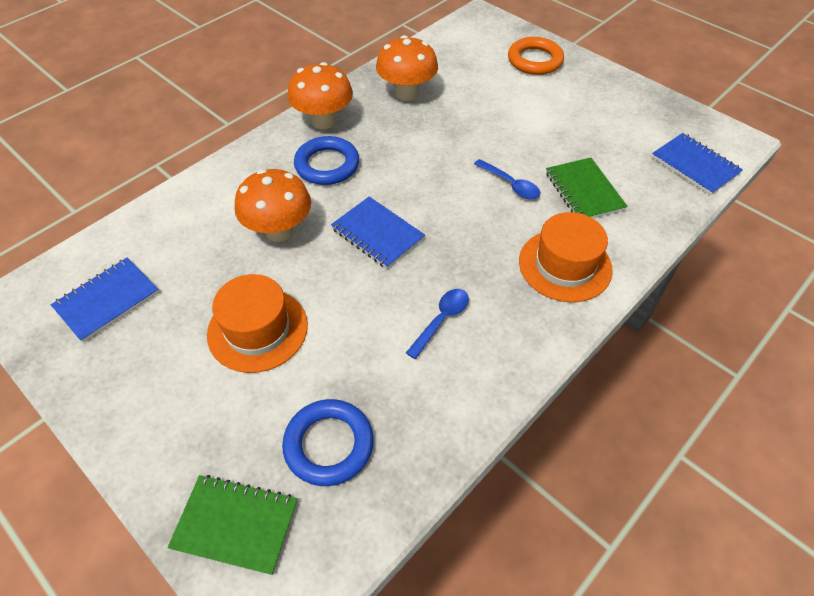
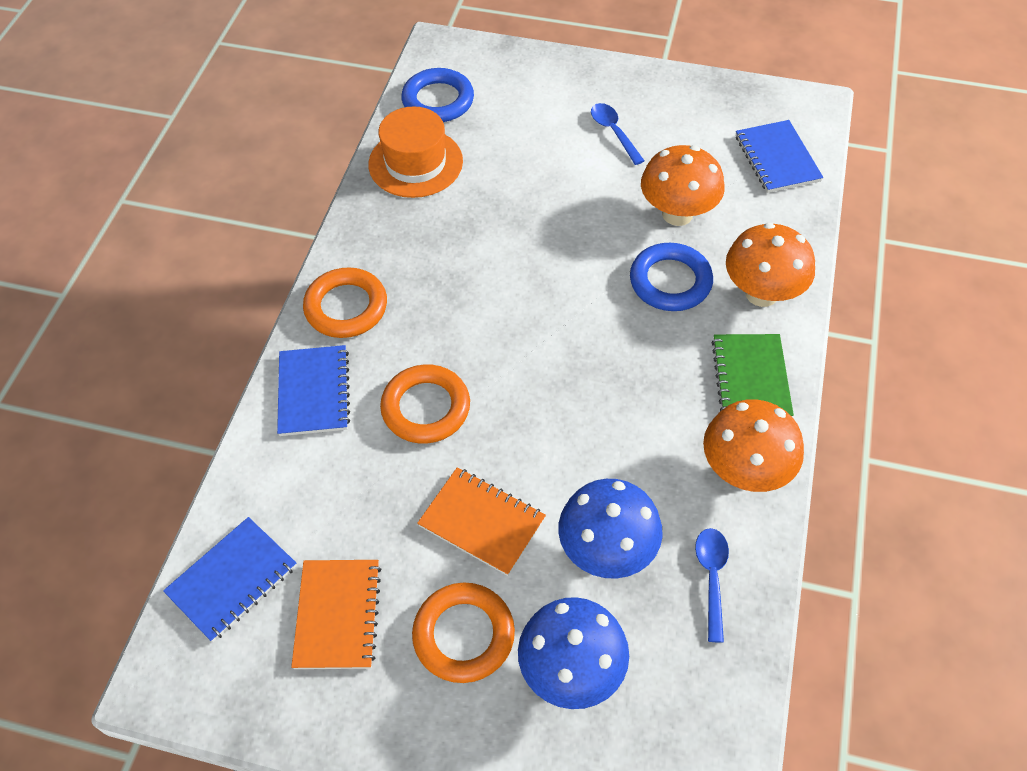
blue mushroom: 0 -> 2
green notebook: 2 -> 1
orange hat: 2 -> 1
orange notebook: 0 -> 2
orange ring: 1 -> 3

